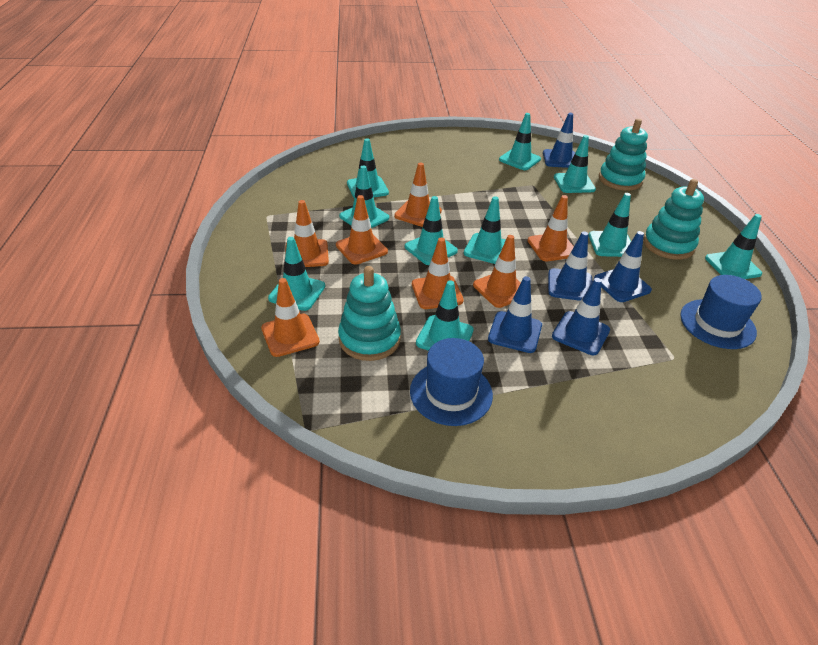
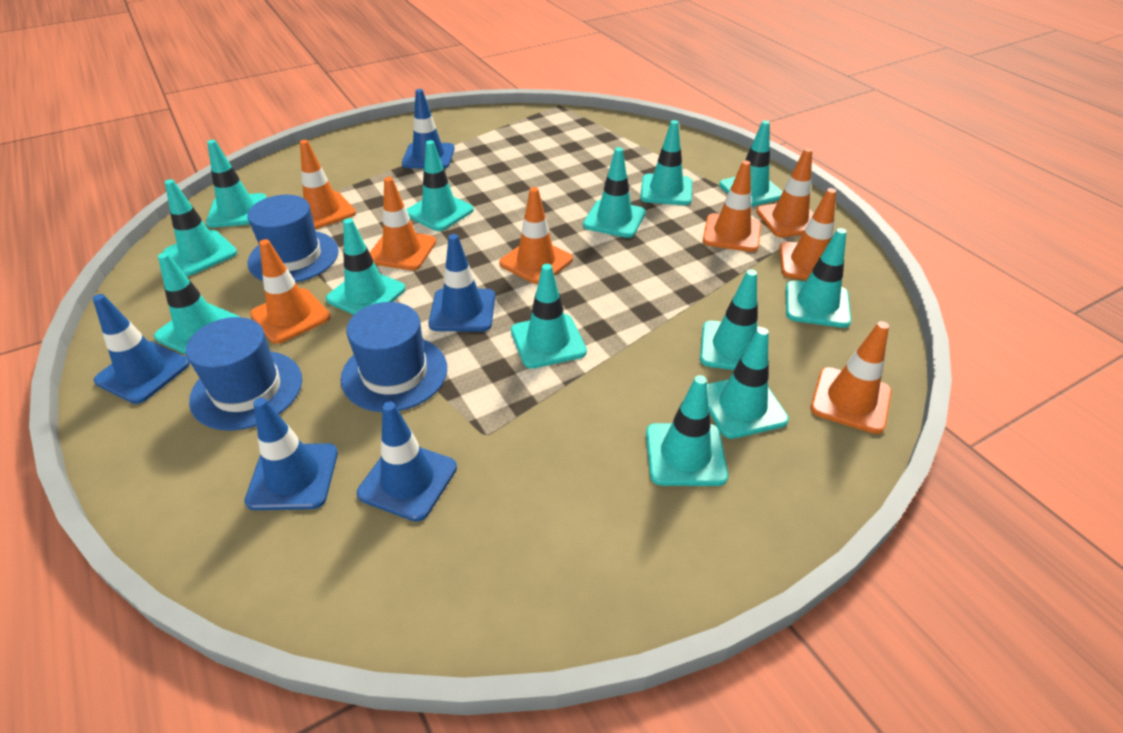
blue hat: 2 -> 3
orange traffic cone: 7 -> 8
turquoise stacking toy: 3 -> 0
turquoise traffic cone: 10 -> 13

